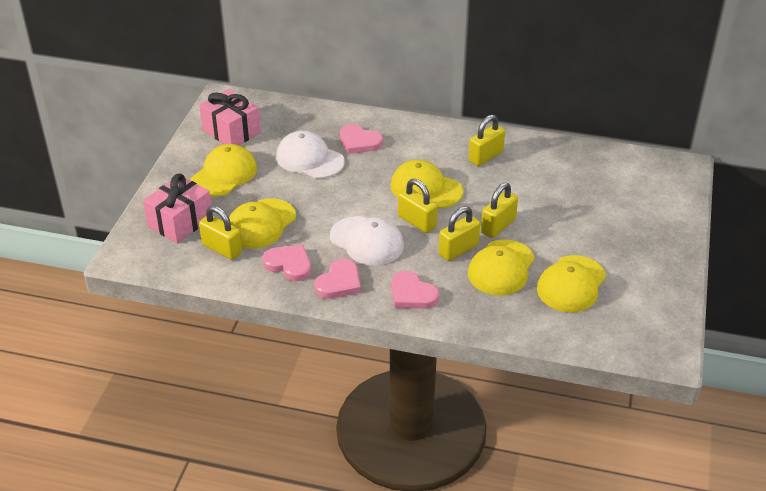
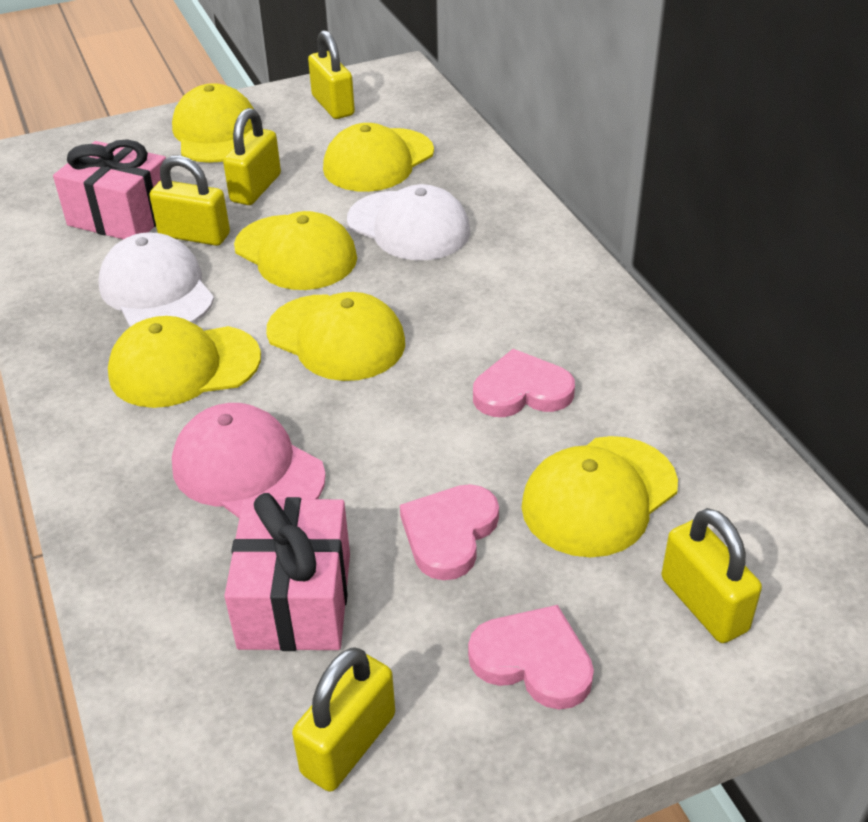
pink cap: 0 -> 1
pink heart: 4 -> 3
yellow cap: 5 -> 6

